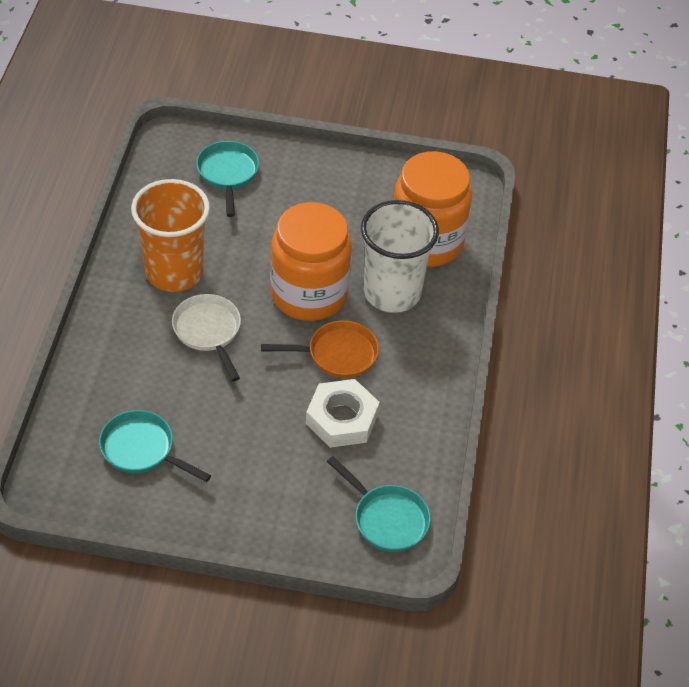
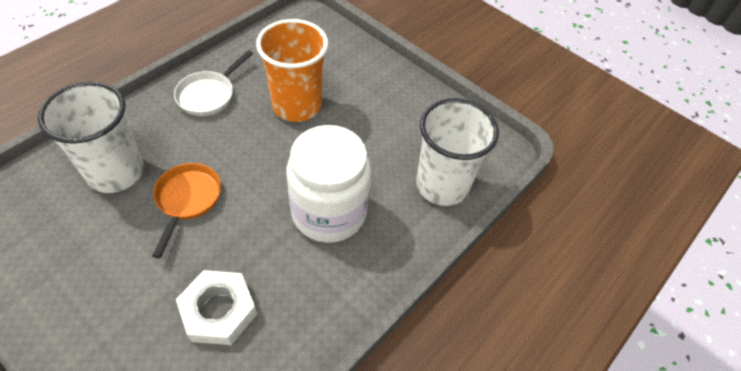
orange jar: 2 -> 0
turquoise pan: 3 -> 0
white cup: 1 -> 2
white jar: 0 -> 1

